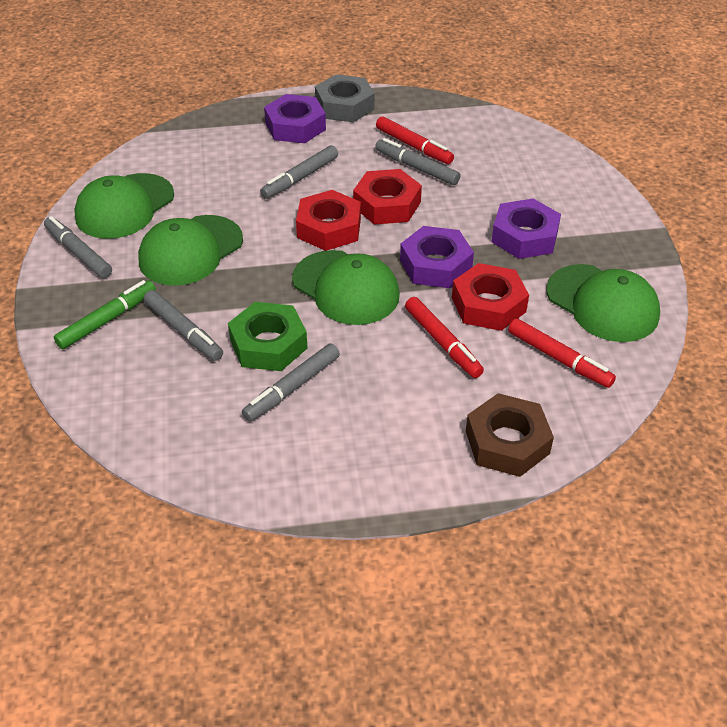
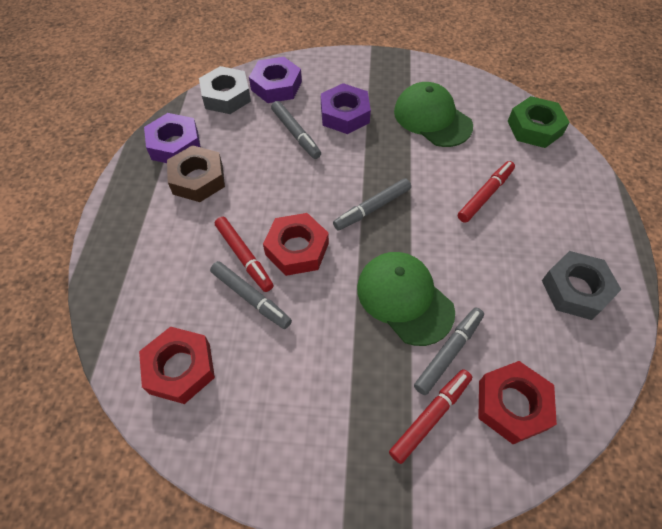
green cap: 4 -> 2
green marker: 1 -> 0
grey marker: 5 -> 4
grey nut: 1 -> 2

